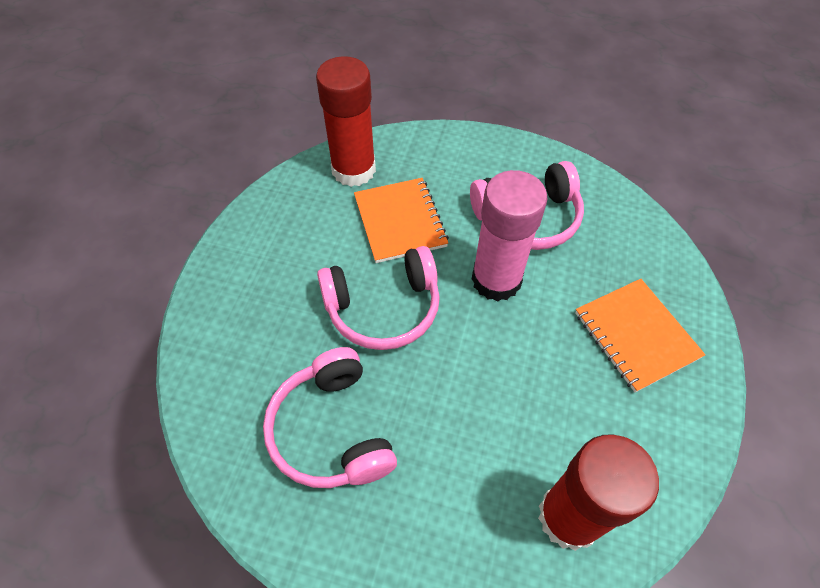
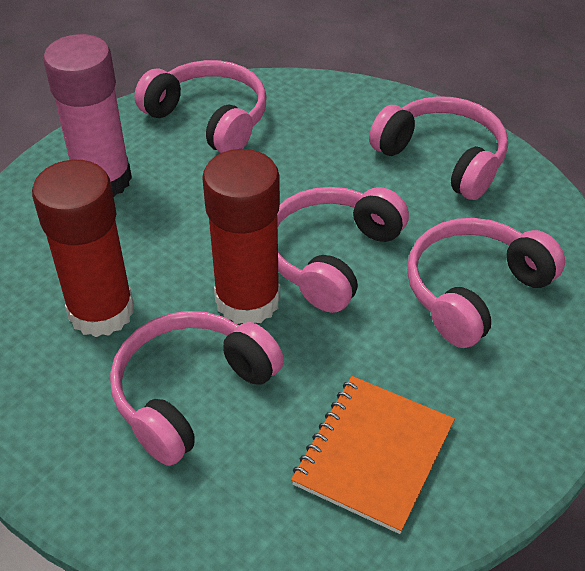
orange notebook: 2 -> 1
pink headphones: 3 -> 5

